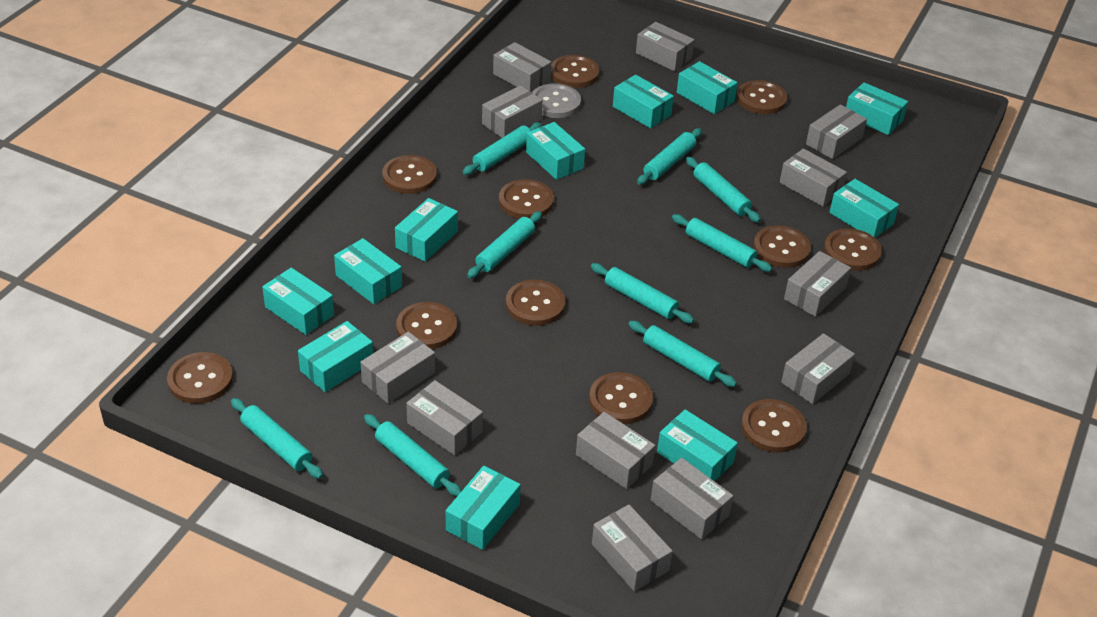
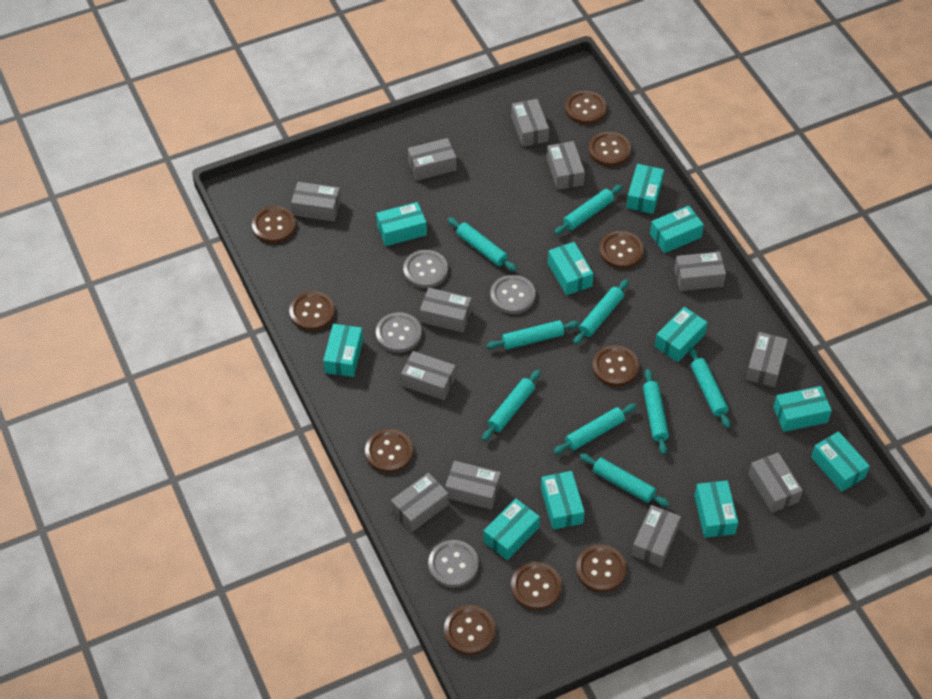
brown button: 11 -> 10
grey button: 1 -> 4

